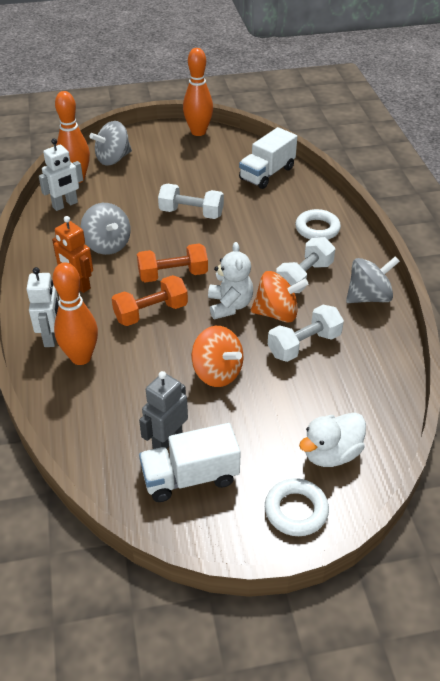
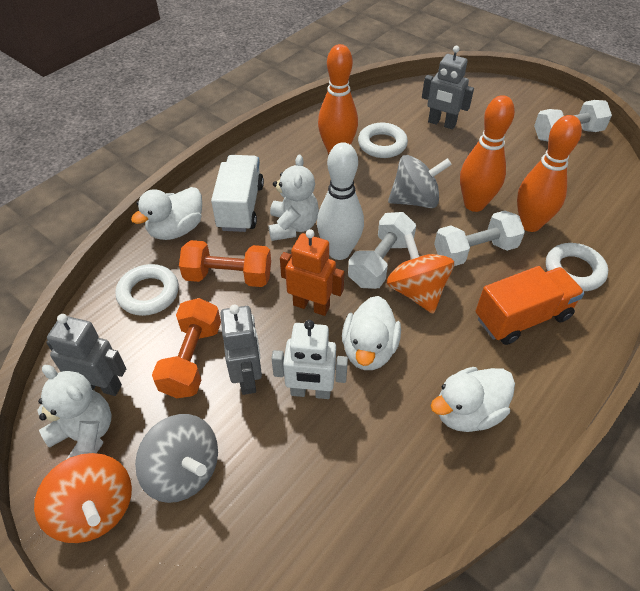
grey robot: 1 -> 3
grey spinning top: 3 -> 2
orange truck: 0 -> 1
white bowling pin: 0 -> 1
white duck: 1 -> 3
white ring: 2 -> 3
white robot: 2 -> 1
white teddy bear: 1 -> 2
white truck: 2 -> 1

